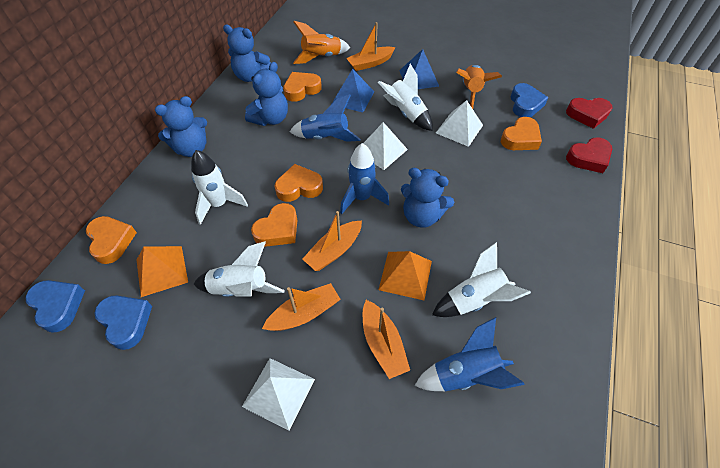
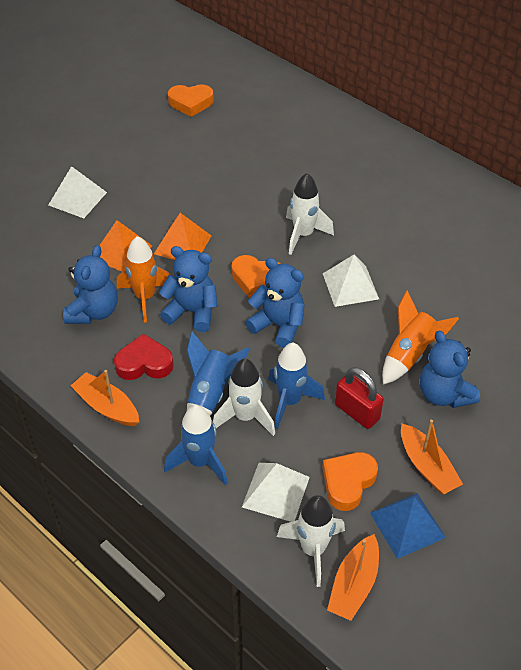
blue heart: 3 -> 0
blue pyramid: 2 -> 1
orange boat: 4 -> 3
orange heart: 5 -> 3
red heart: 2 -> 1
red padlock: 0 -> 1
white rocket: 4 -> 3

